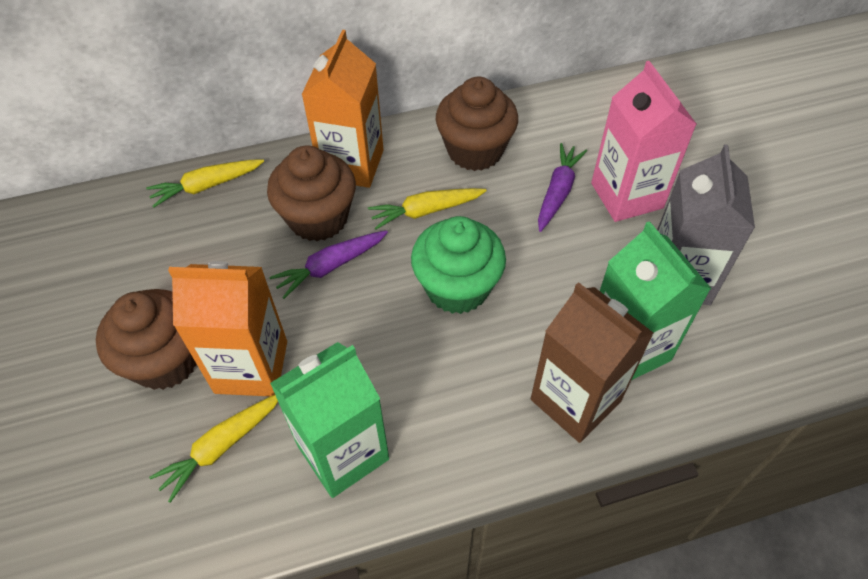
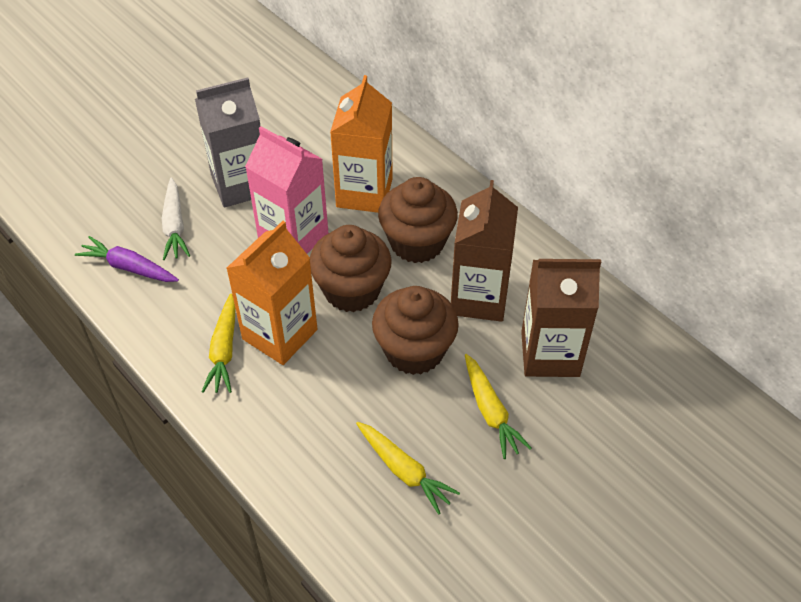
brown carton: 1 -> 2
green carton: 2 -> 0
green cupcake: 1 -> 0
purple carrot: 2 -> 1
white carrot: 0 -> 1

